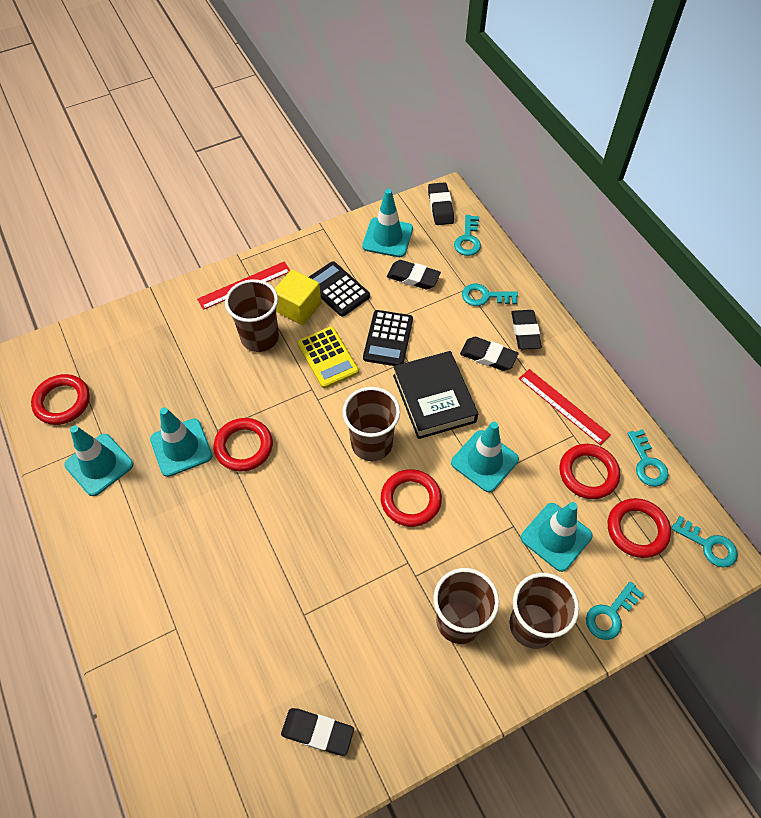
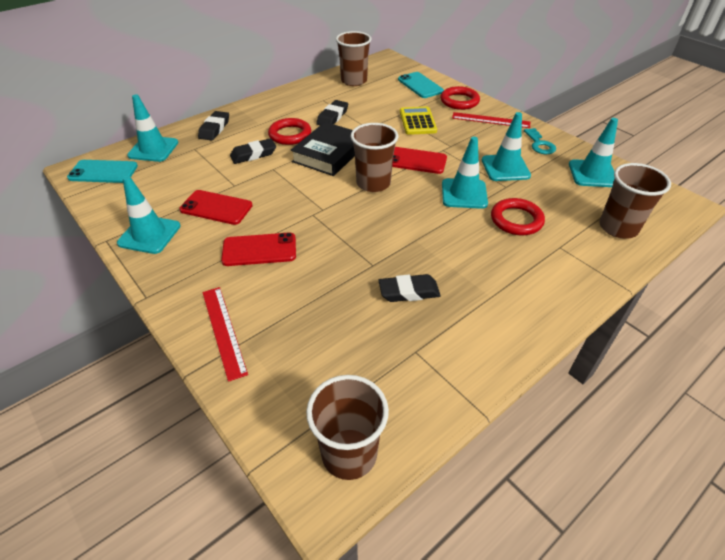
black calculator: 2 -> 0
black eraser: 5 -> 4
red phone: 0 -> 3
red ring: 5 -> 3
turquoise key: 5 -> 1
turquoise phone: 0 -> 2
yellow cube: 1 -> 0

